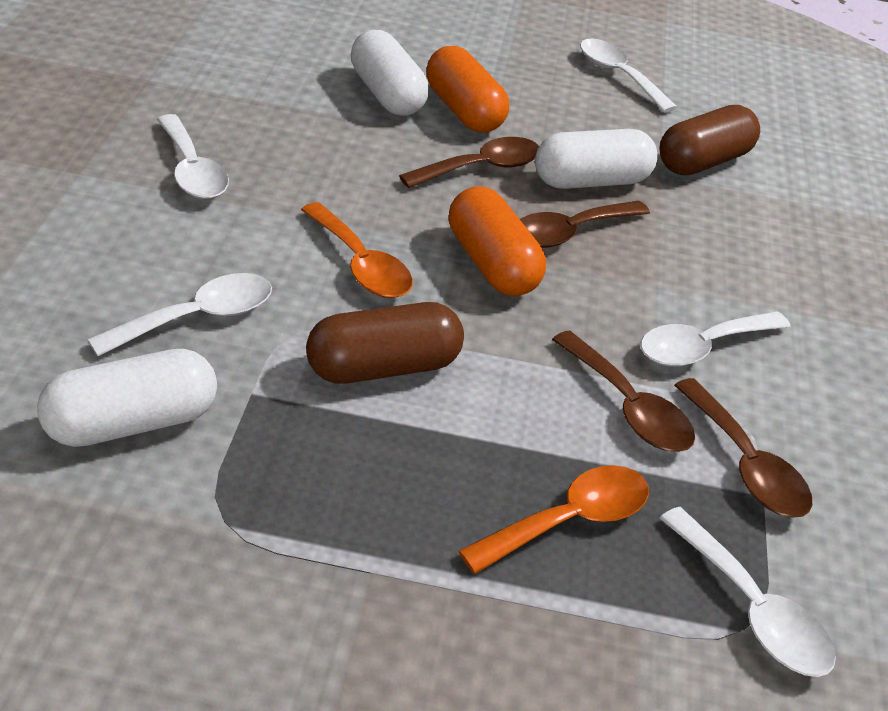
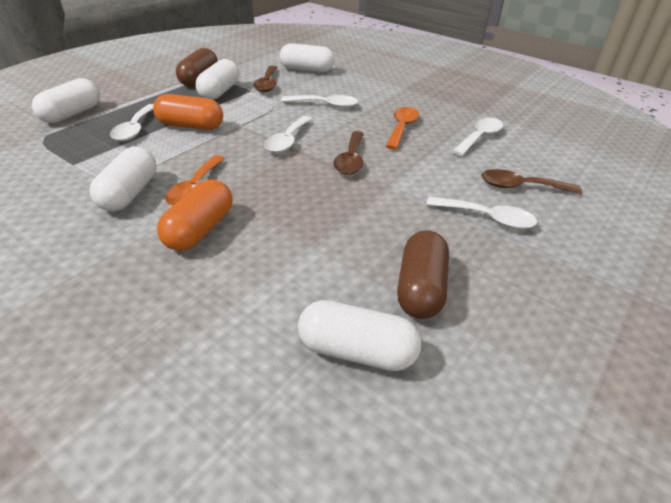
brown spoon: 4 -> 3
white capsule: 3 -> 5

